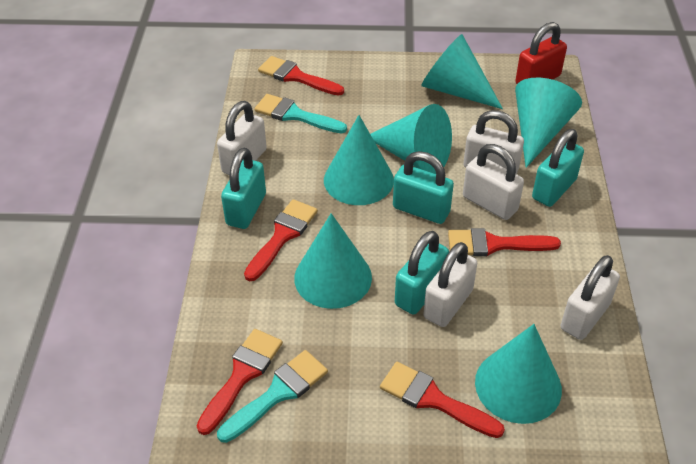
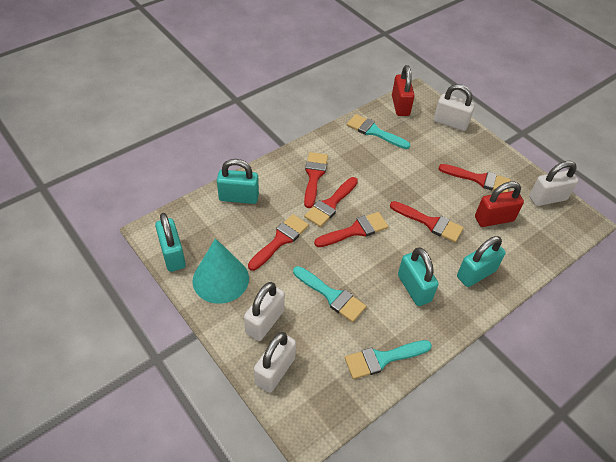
red brush: 5 -> 6
red padlock: 1 -> 2
turquoise brush: 2 -> 3
turquoise cone: 6 -> 1
white padlock: 5 -> 4

